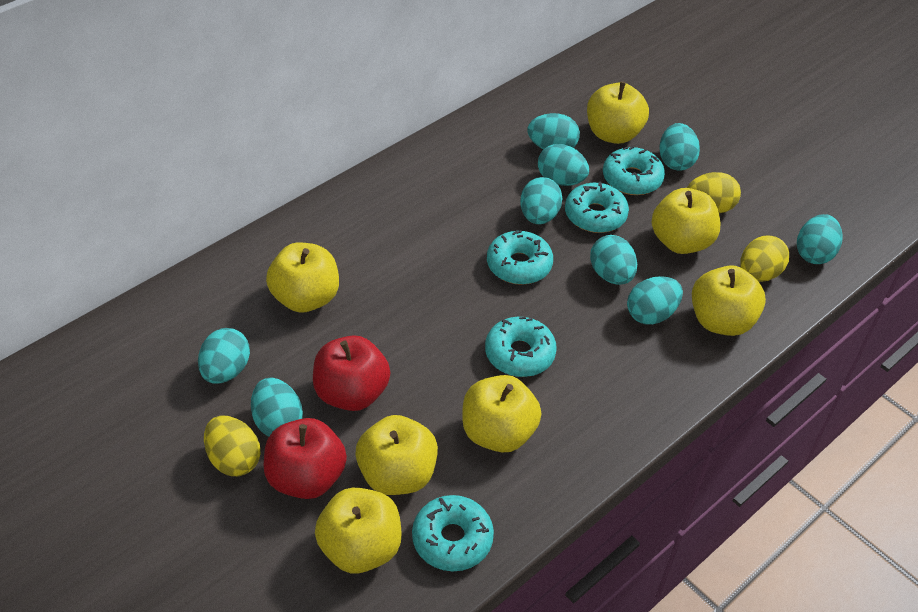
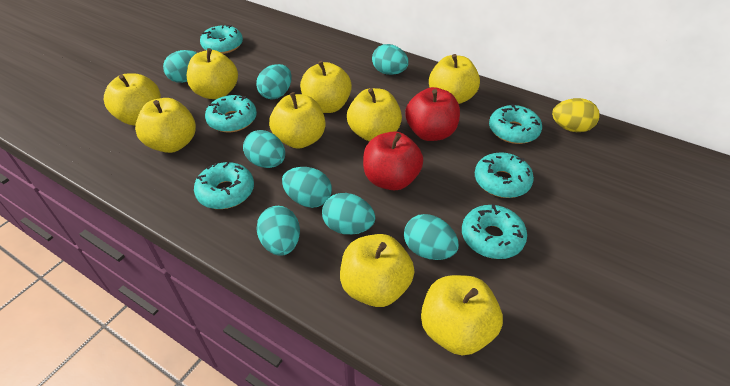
turquoise donut: 5 -> 6
turquoise egg: 9 -> 8
yellow apple: 7 -> 9
yellow egg: 3 -> 1

